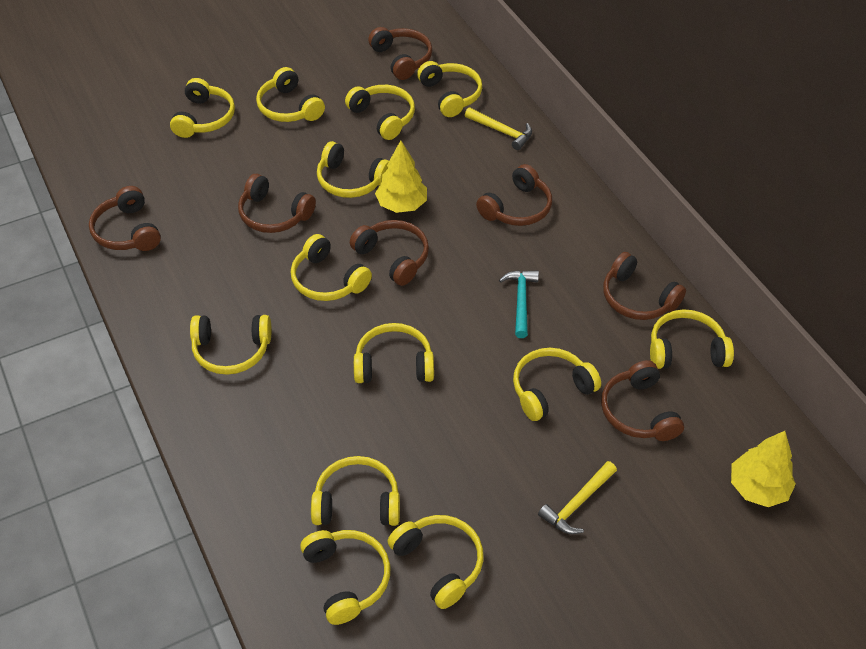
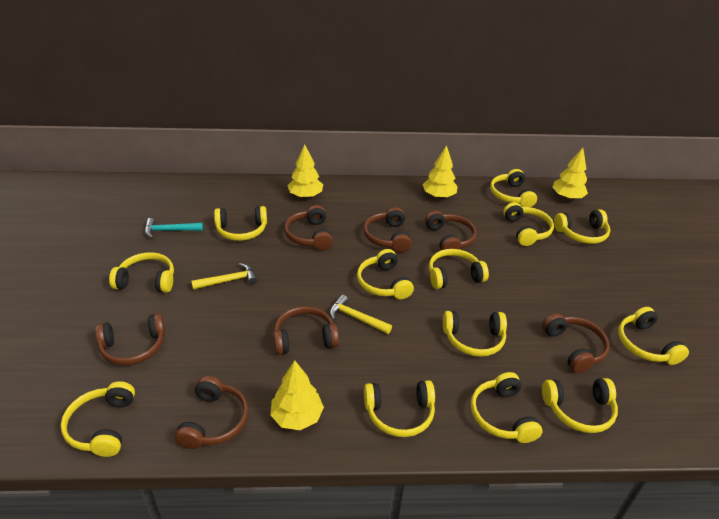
yellow tree: 2 -> 4

